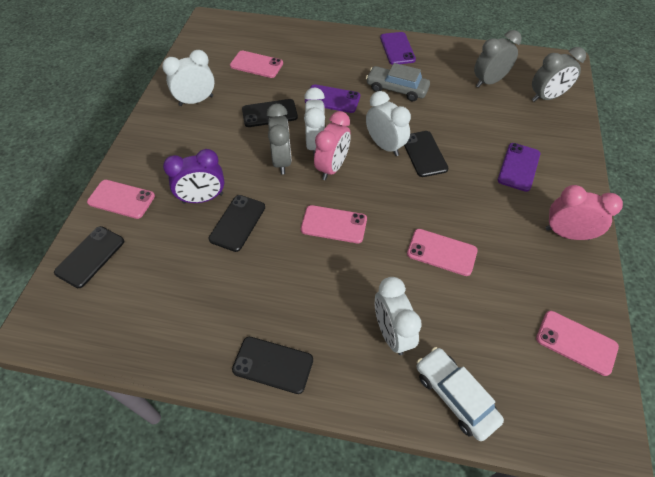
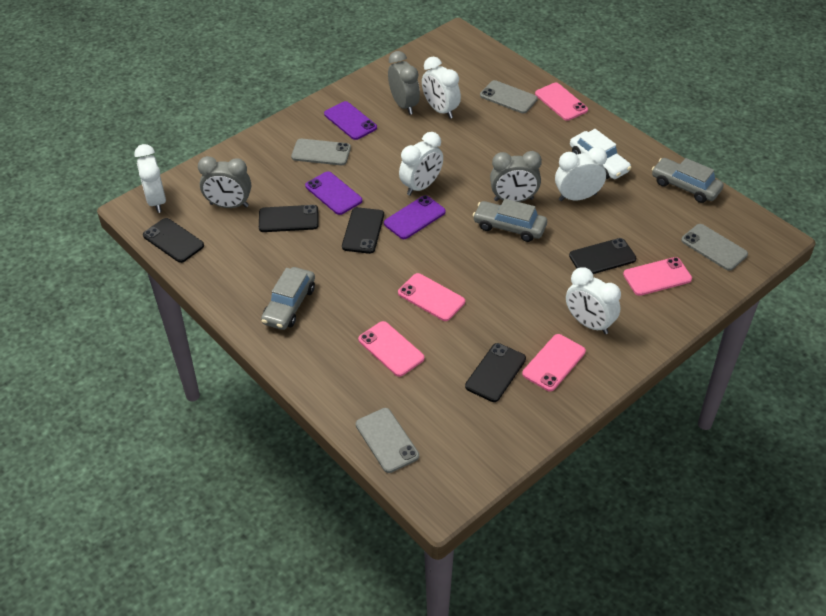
grey car: 1 -> 3
grey phone: 0 -> 4
pink clock: 2 -> 0
purple clock: 1 -> 0
white clock: 4 -> 5

